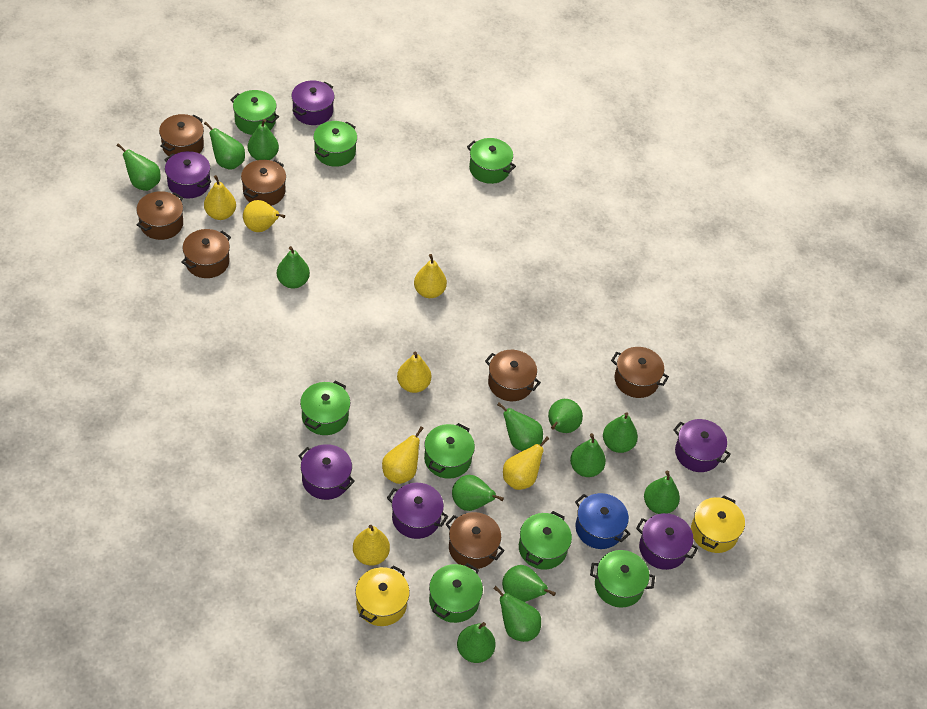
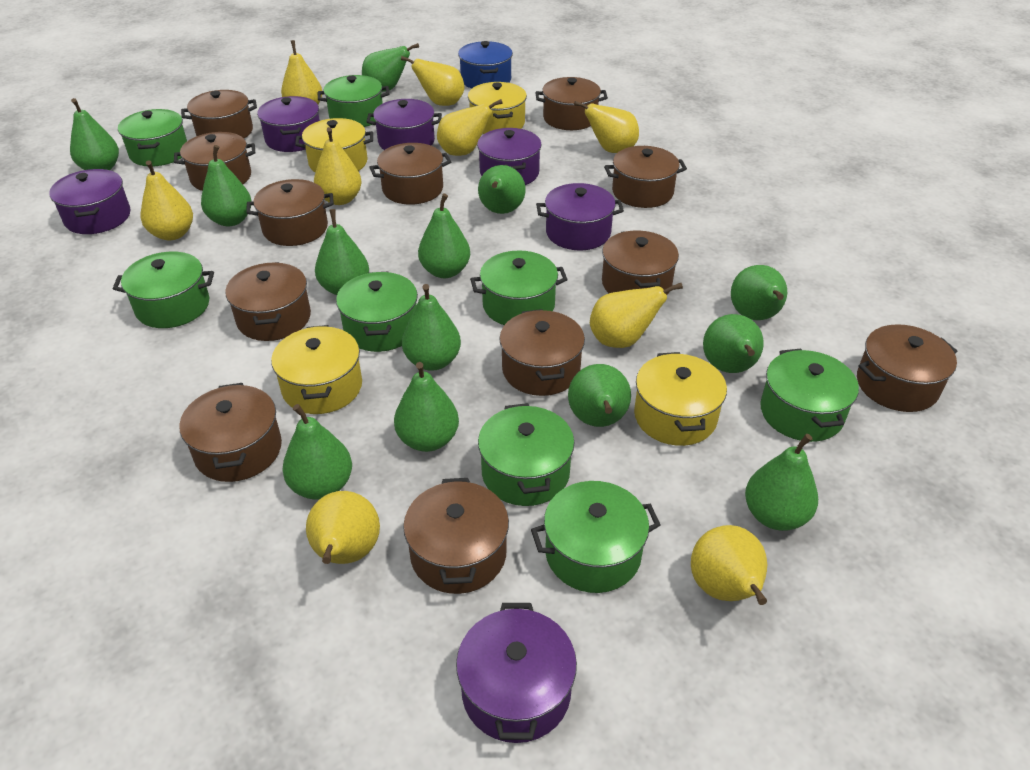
brown pot: 7 -> 12
yellow pear: 7 -> 9
yellow pot: 2 -> 4

